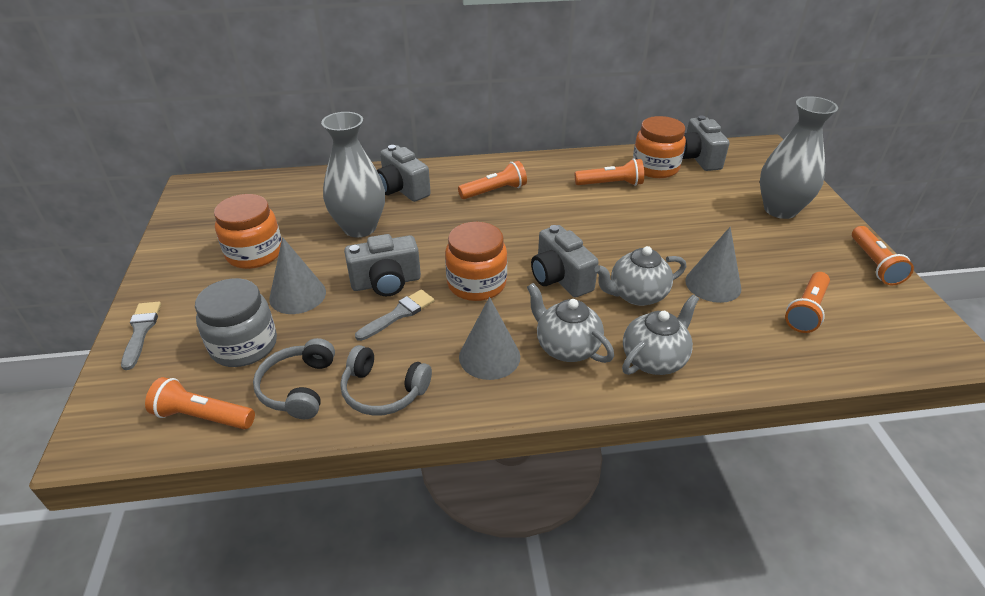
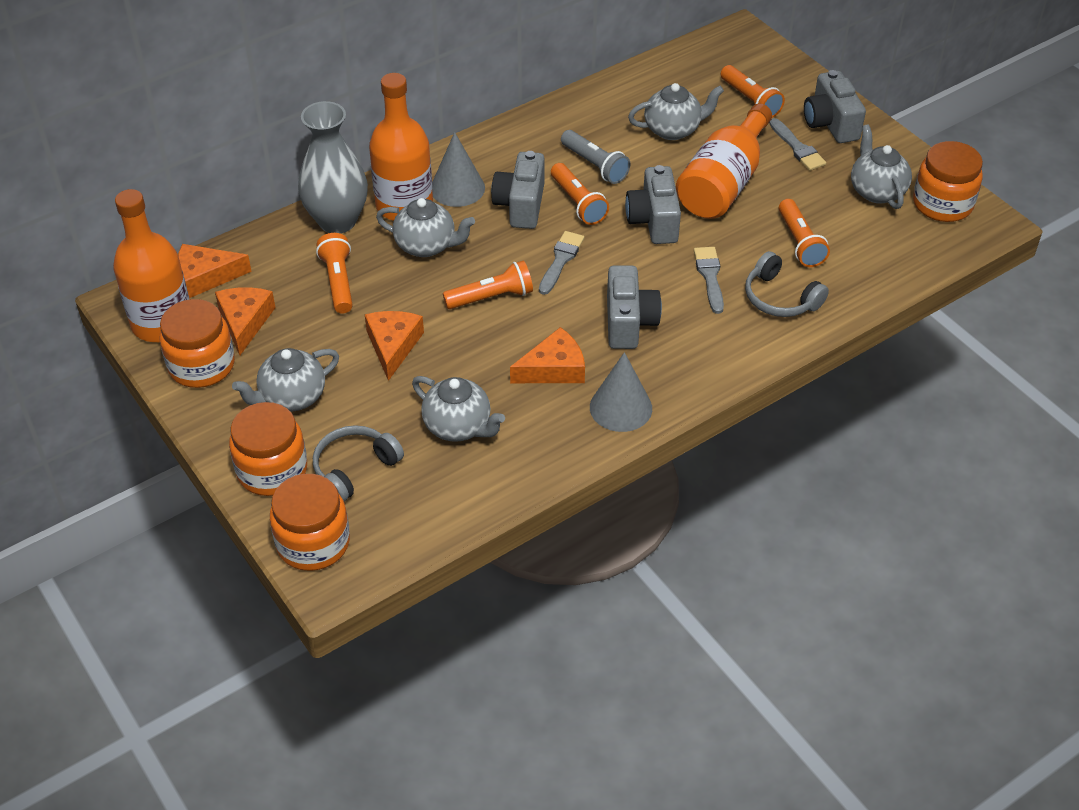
grey brush: 2 -> 3
grey cone: 3 -> 2
grey flashlight: 0 -> 1
grey jar: 1 -> 0
grey teapot: 3 -> 5
grey vase: 2 -> 1
orange bottle: 0 -> 3
orange cheese: 0 -> 4
orange jar: 3 -> 4

